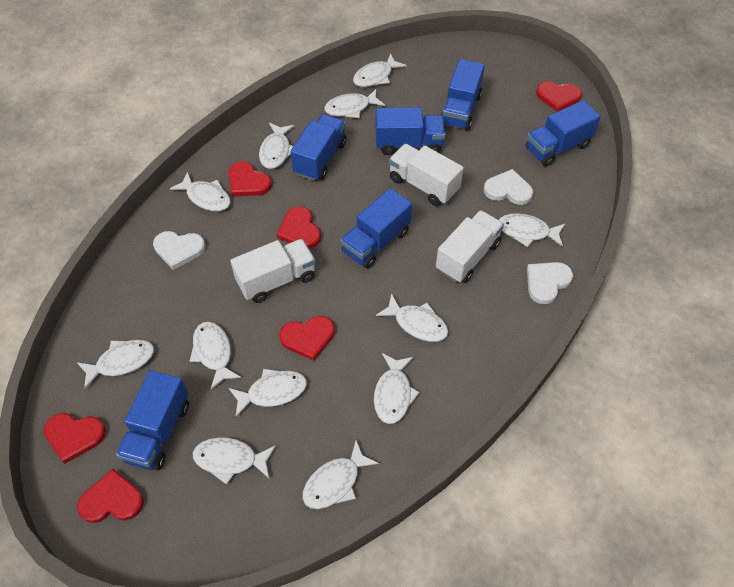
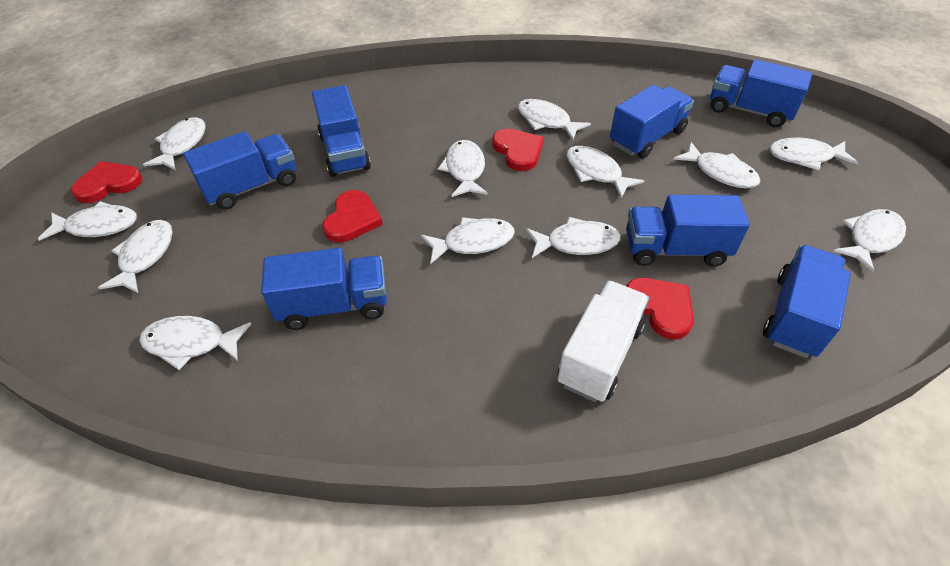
blue truck: 6 -> 7
red heart: 6 -> 4
white heart: 3 -> 0
white truck: 3 -> 1

